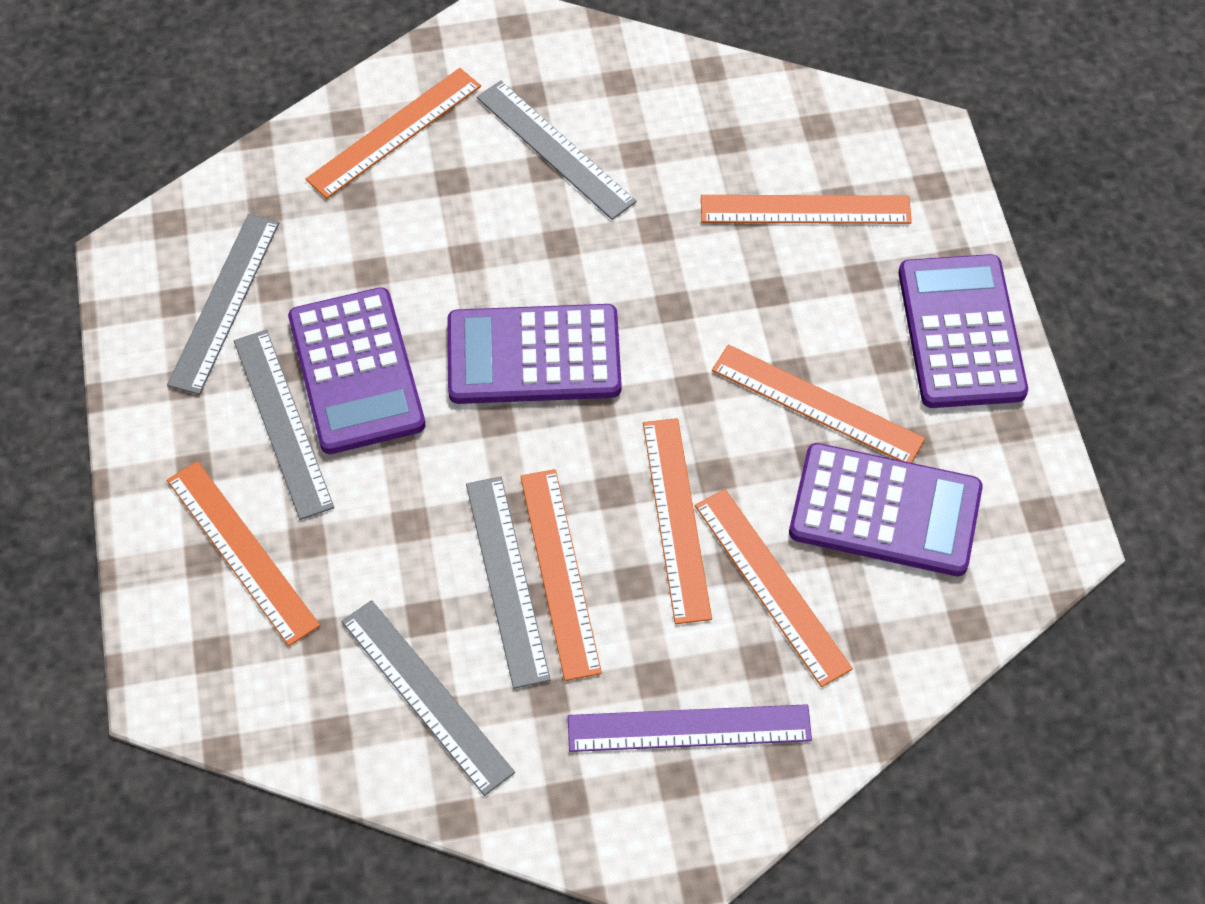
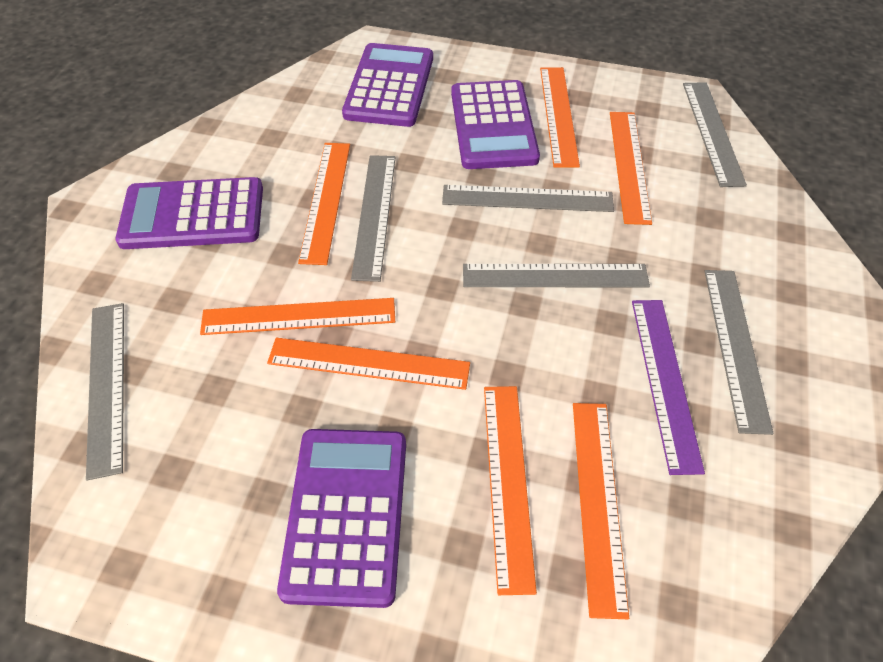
grey ruler: 5 -> 6

